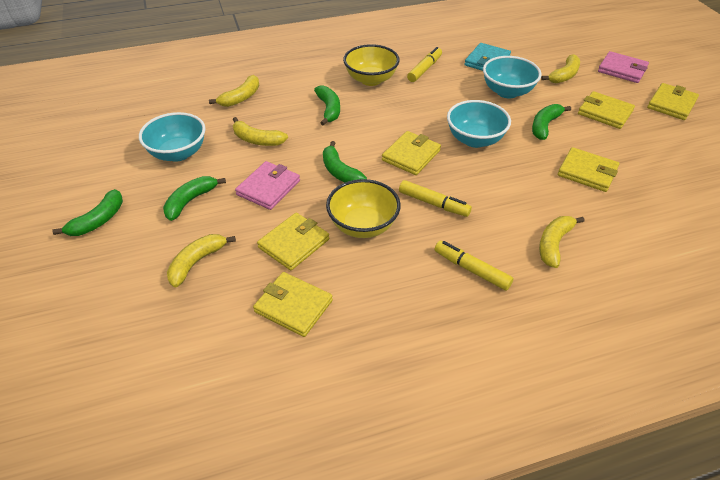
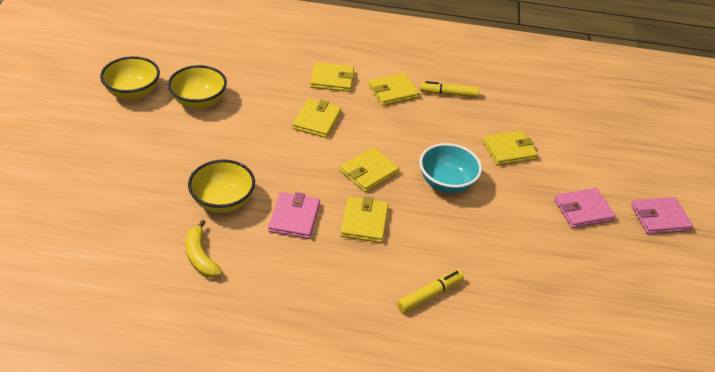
green banana: 5 -> 0
pink wallet: 2 -> 3
turquoise bowl: 3 -> 1
turquoise wallet: 1 -> 0
yellow banana: 5 -> 1
yellow bowl: 2 -> 3
yellow marker: 3 -> 2

